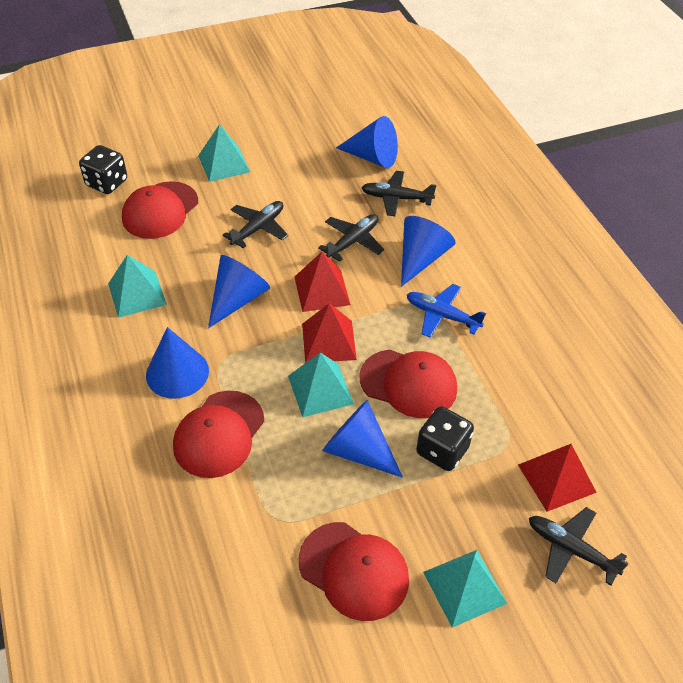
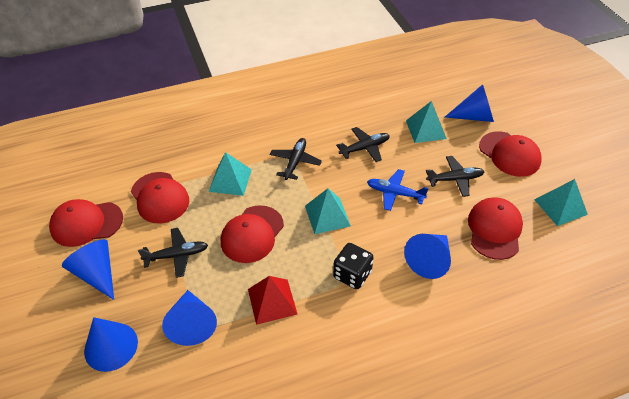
black dice: 2 -> 1
red cap: 4 -> 5
red pyramid: 3 -> 1

